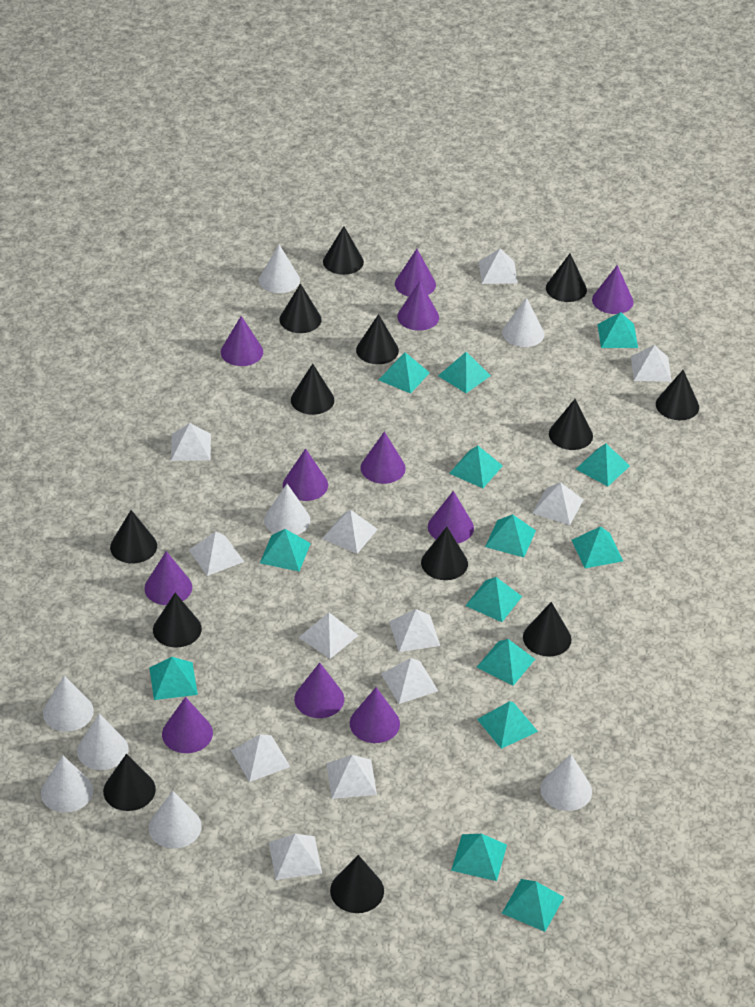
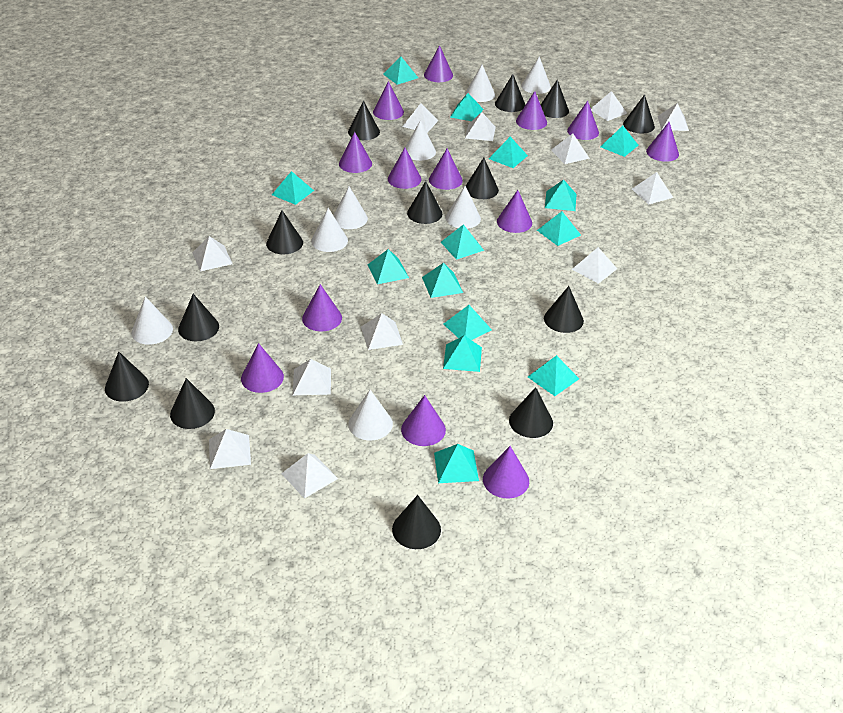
purple cone: 11 -> 13

